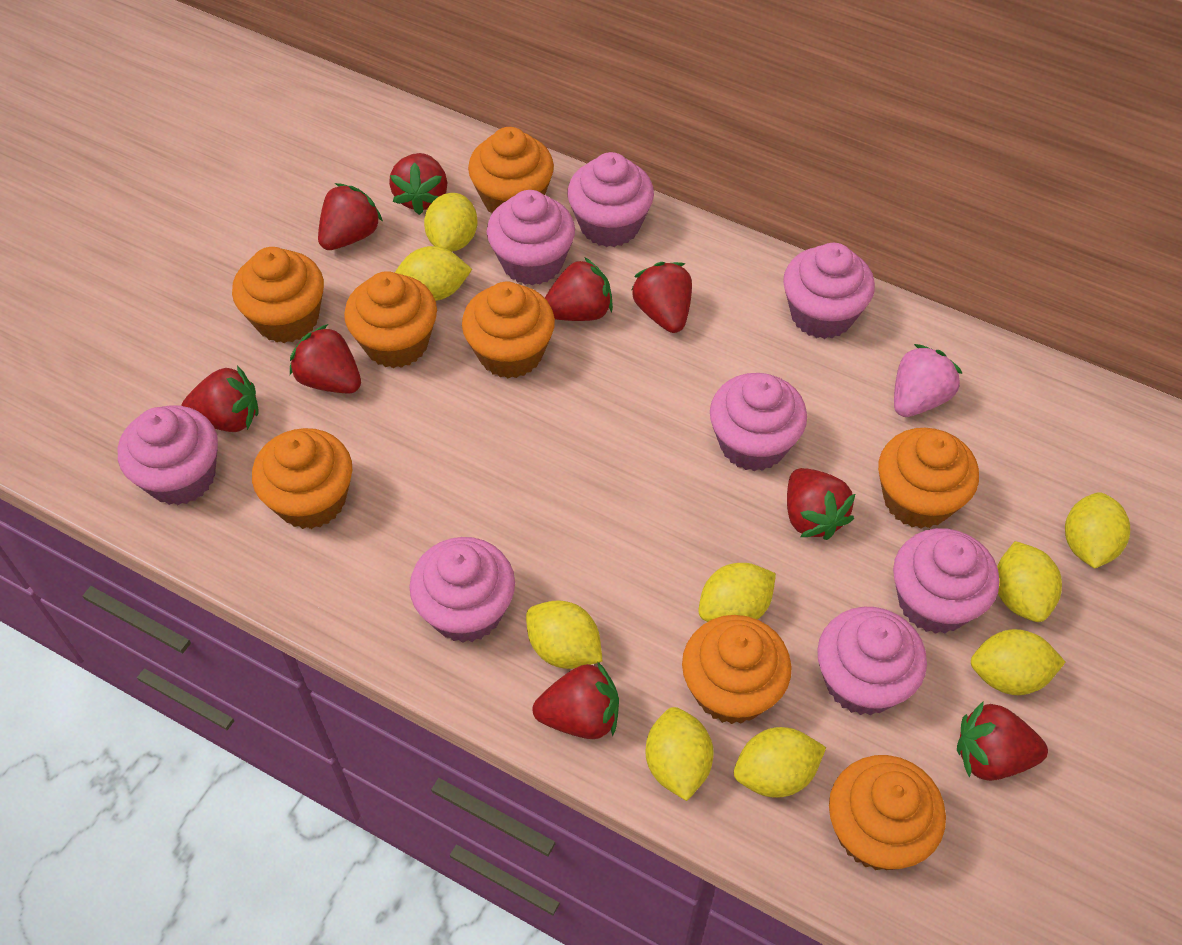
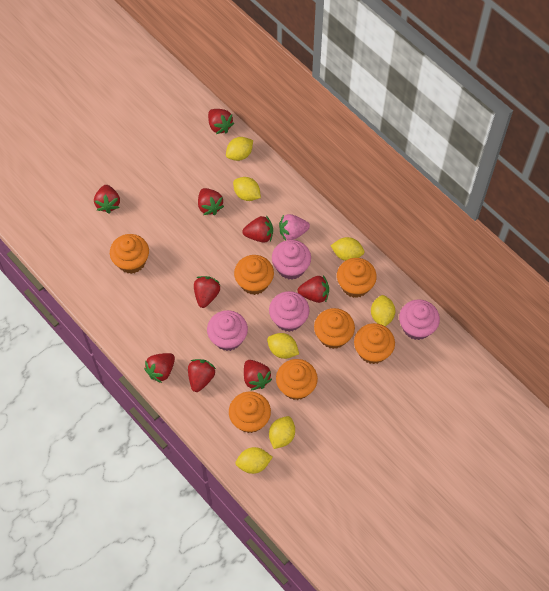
orange cupcake: 8 -> 7
pink cupcake: 8 -> 4
yellow lemon: 9 -> 7

